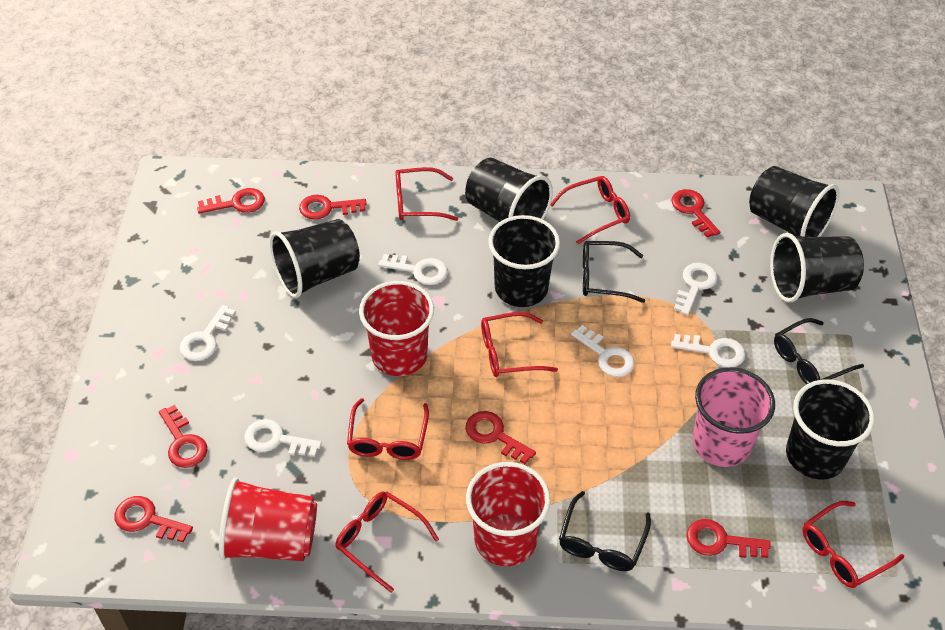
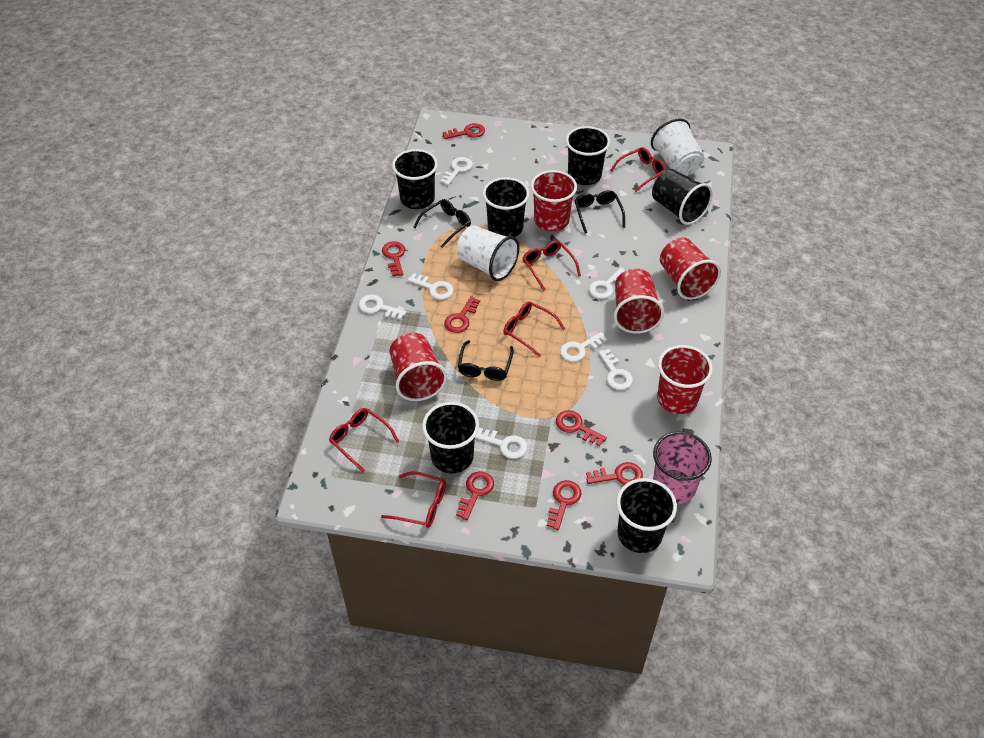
red cup: 3 -> 5
red glasses: 6 -> 5
white cup: 0 -> 2
white key: 6 -> 7

